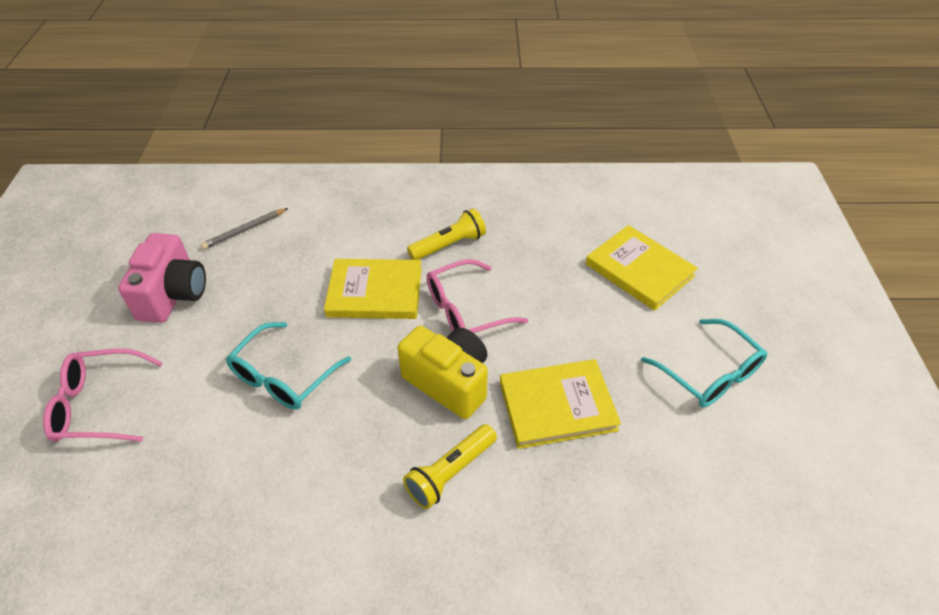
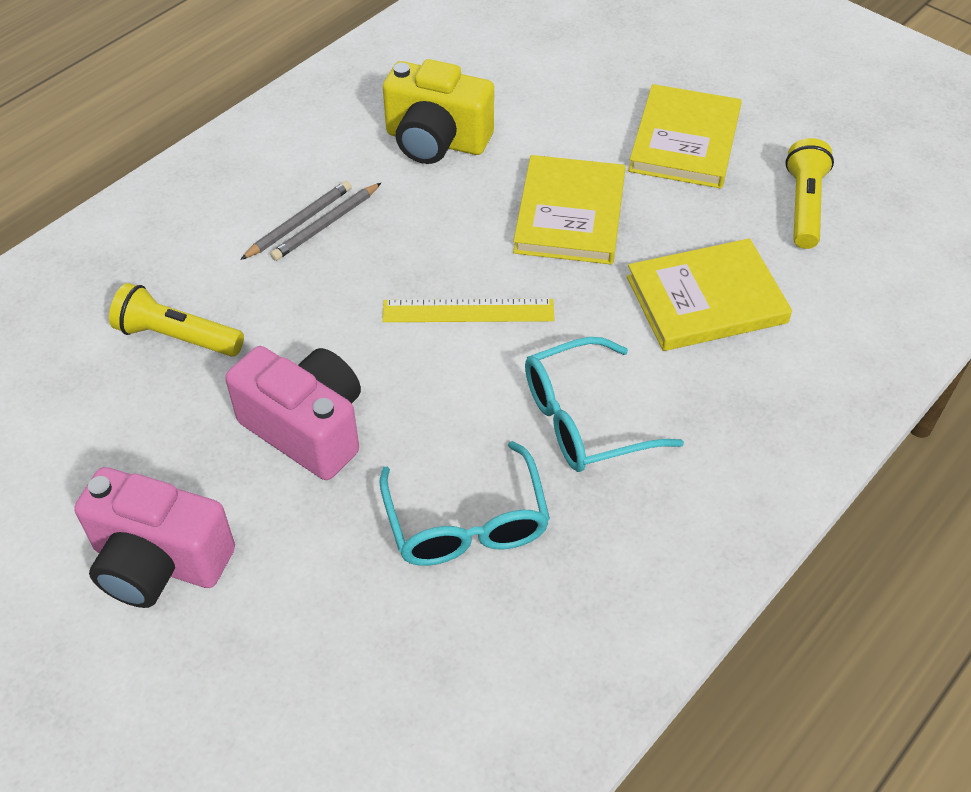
grey pencil: 1 -> 2
pink camera: 1 -> 2
pink glasses: 2 -> 0
yellow ruler: 0 -> 1

